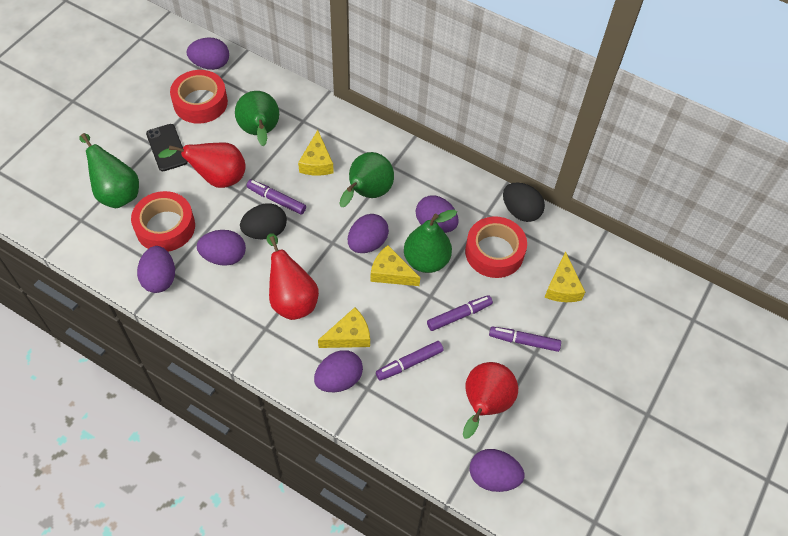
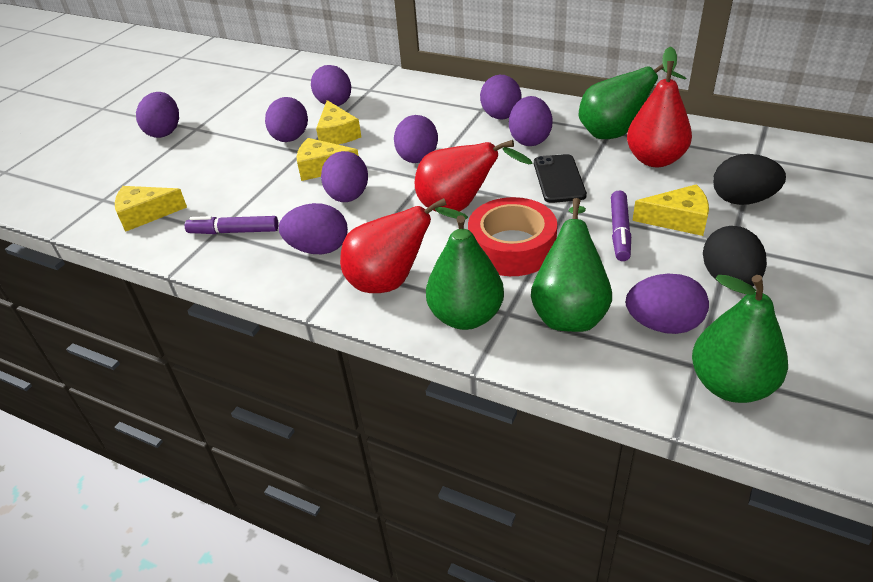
purple egg: 7 -> 9
purple marker: 4 -> 2
red tape: 3 -> 1

